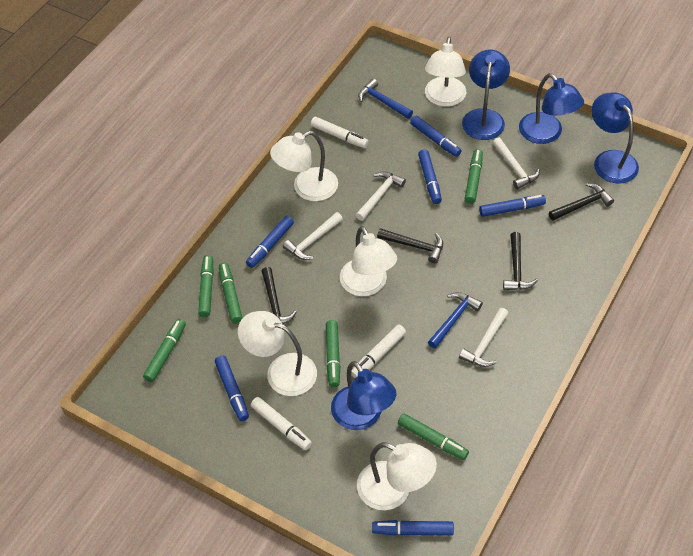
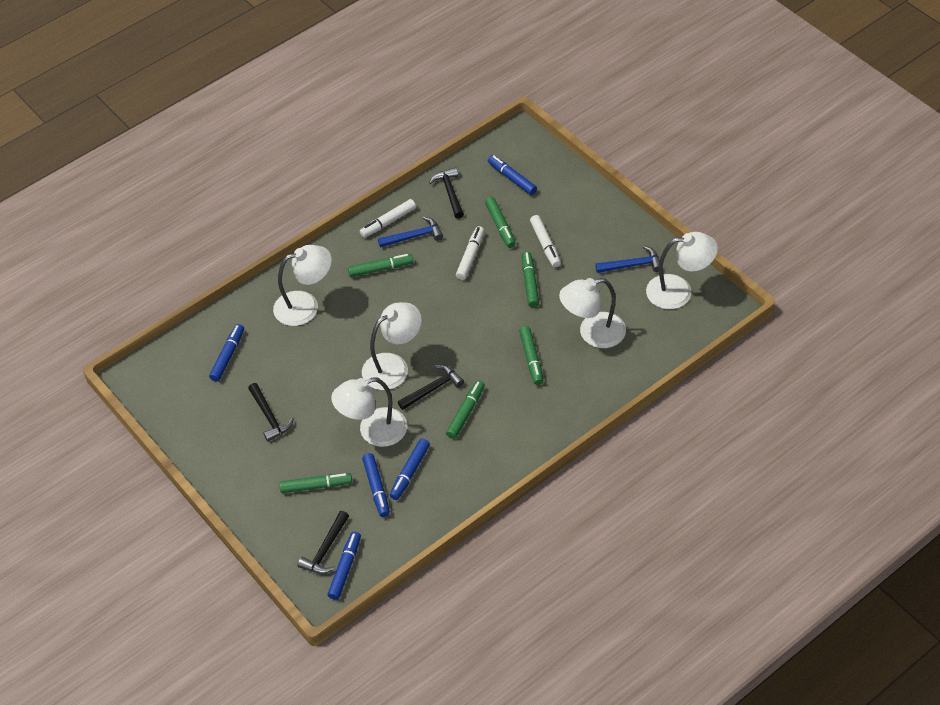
blue lamp: 4 -> 0
blue marker: 6 -> 5
white hammer: 4 -> 0

